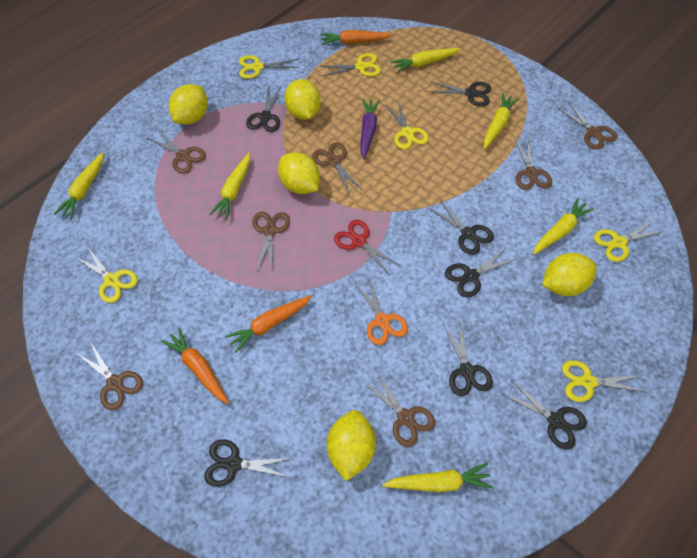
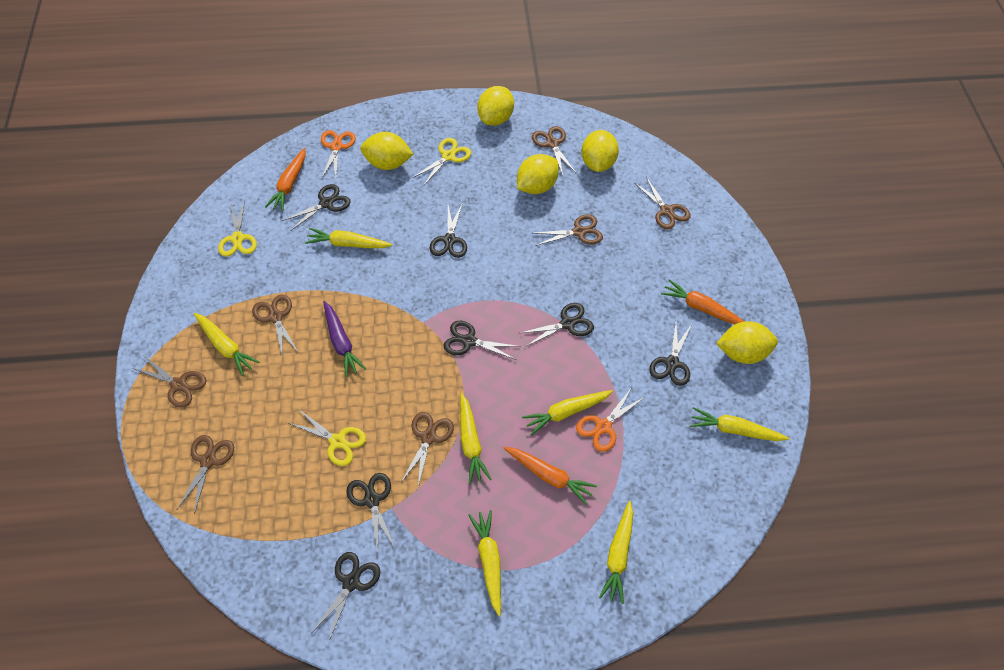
orange scissors: 1 -> 2
red scissors: 1 -> 0
yellow carrot: 6 -> 7
yellow scissors: 6 -> 3

